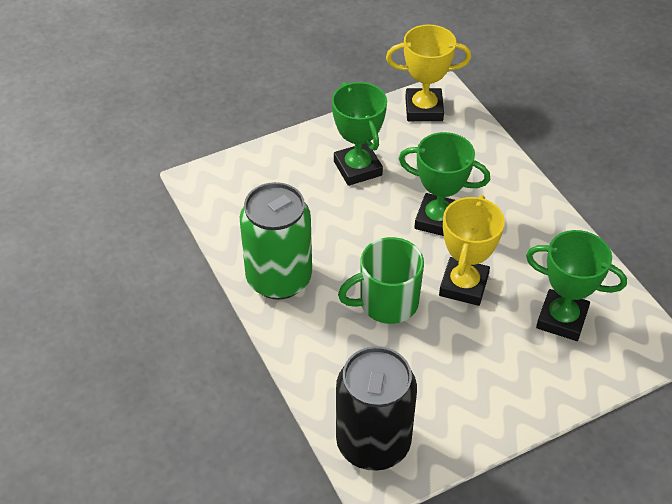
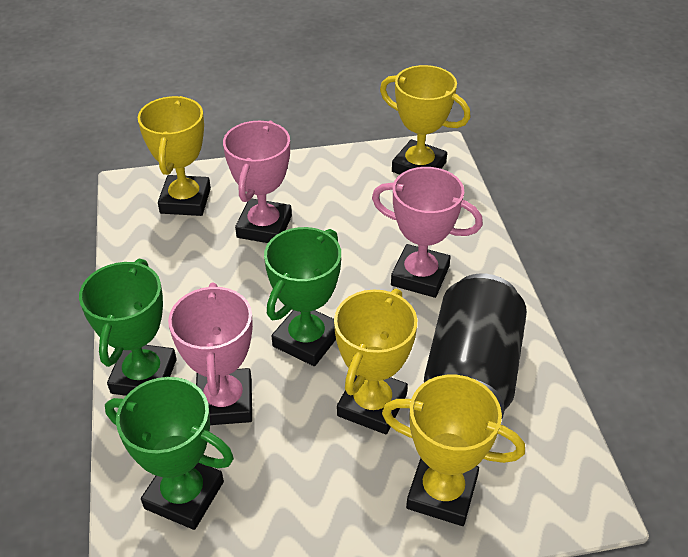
green can: 1 -> 0
green mug: 1 -> 0
pink trophy: 0 -> 3
yellow trophy: 2 -> 4

